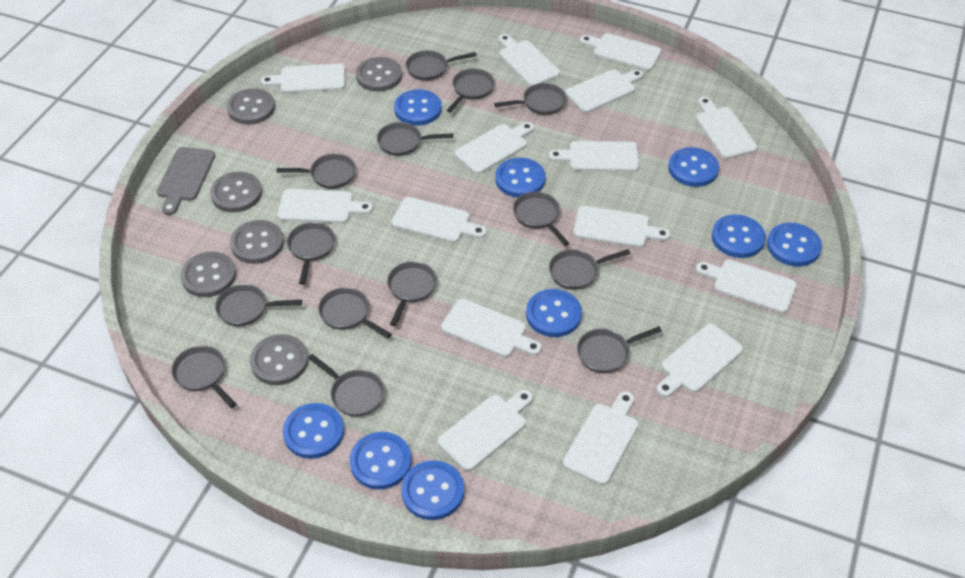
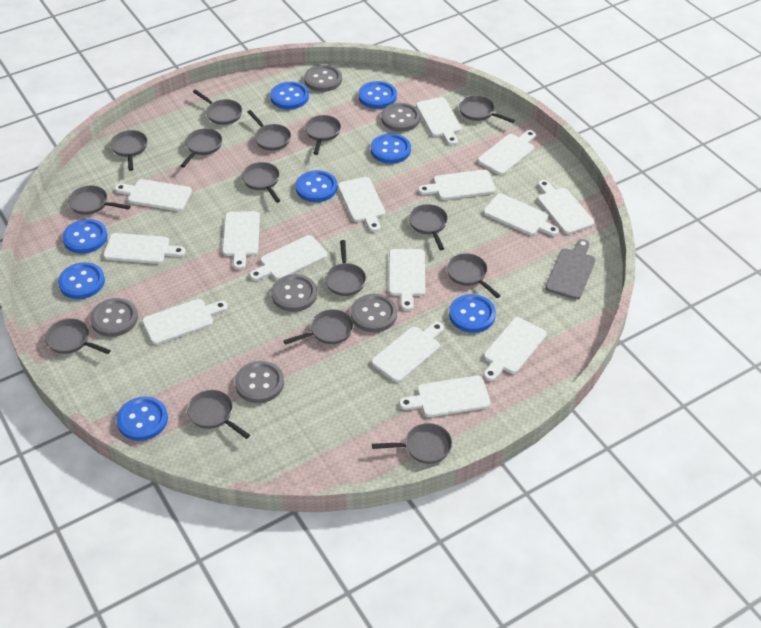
blue button: 9 -> 8
grey pan: 14 -> 15

